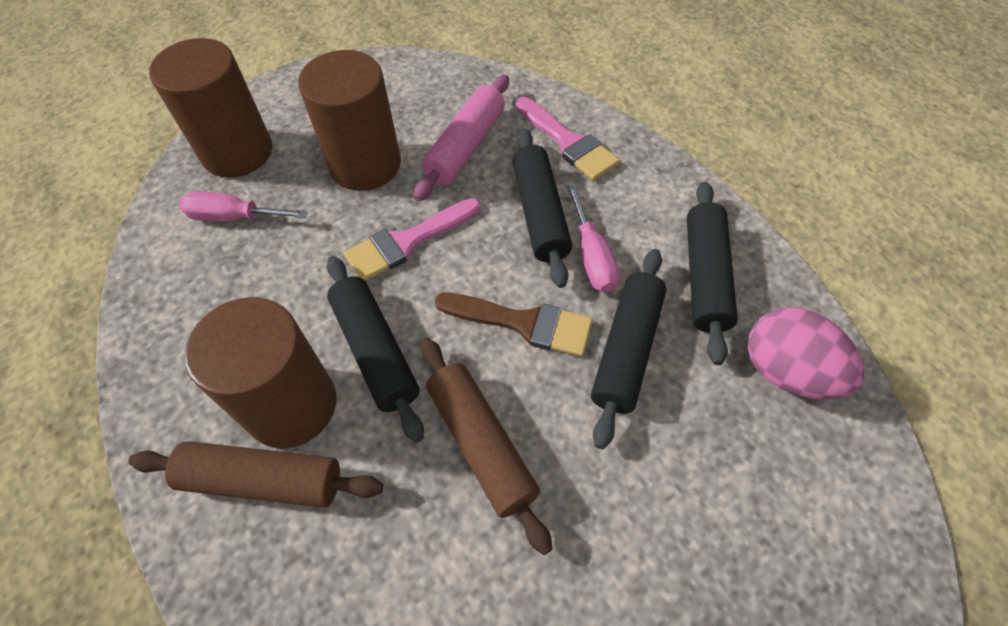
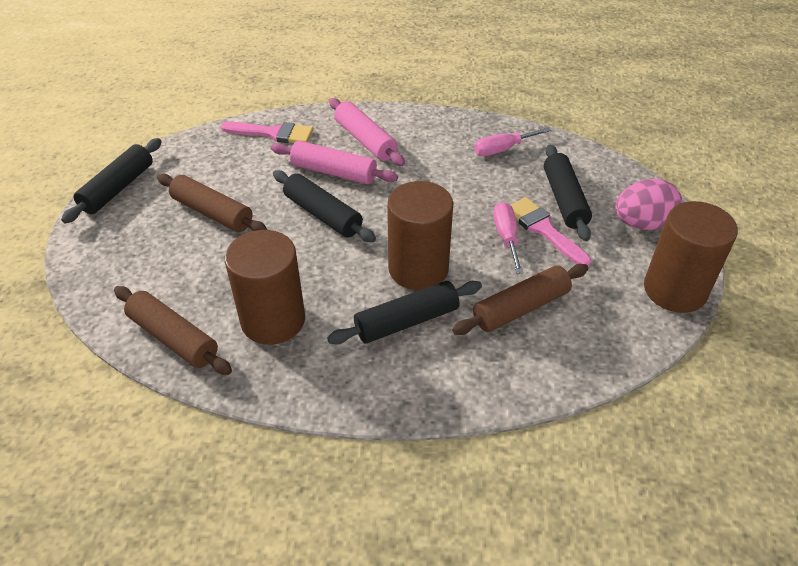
brown brush: 1 -> 0
brown rolling pin: 2 -> 3
pink rolling pin: 1 -> 2

